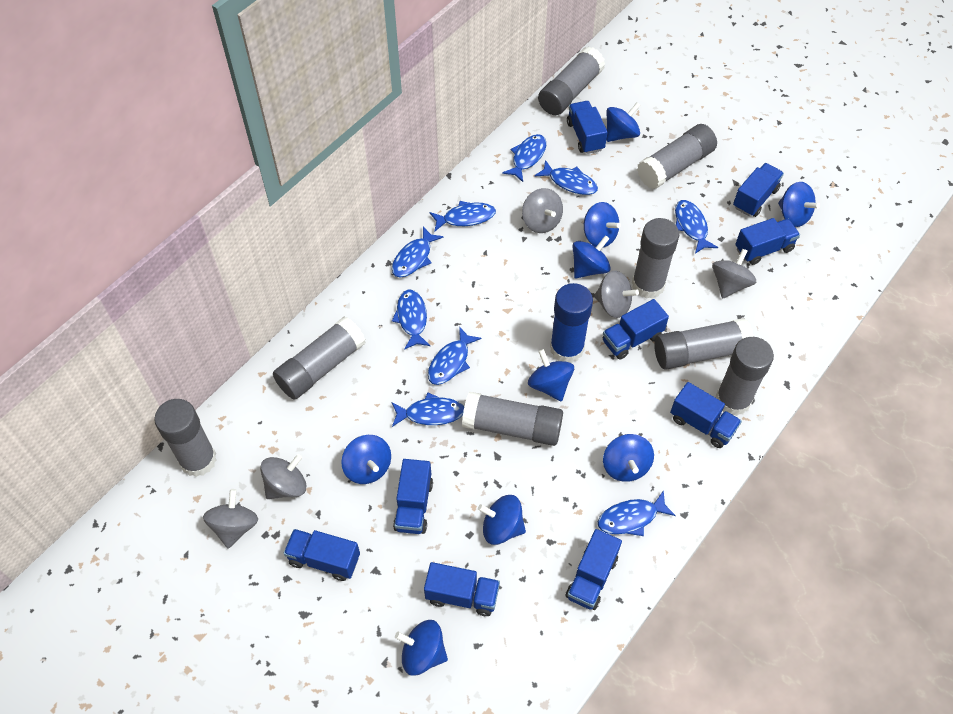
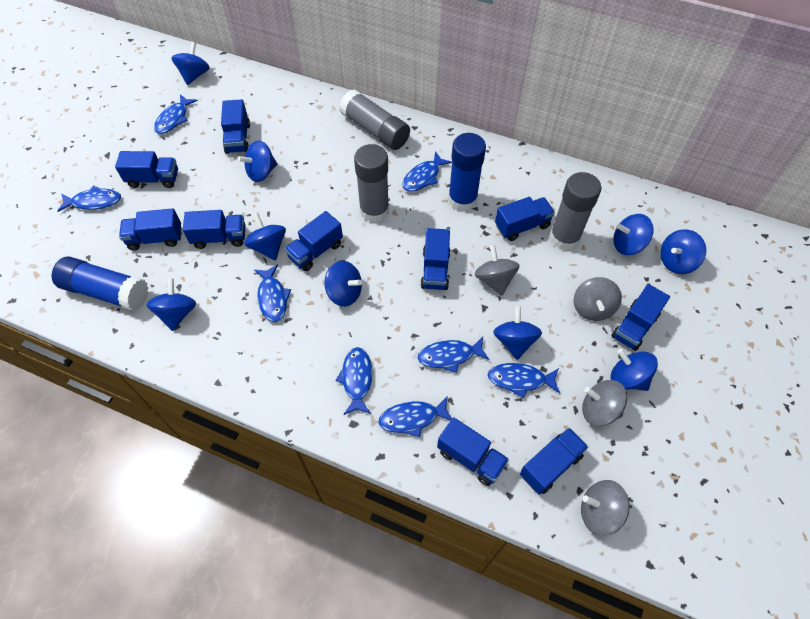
blue fish: 9 -> 8
blue glue stick: 1 -> 2
blue truck: 9 -> 10
grey glue stick: 8 -> 3
grey spinning top: 5 -> 4

